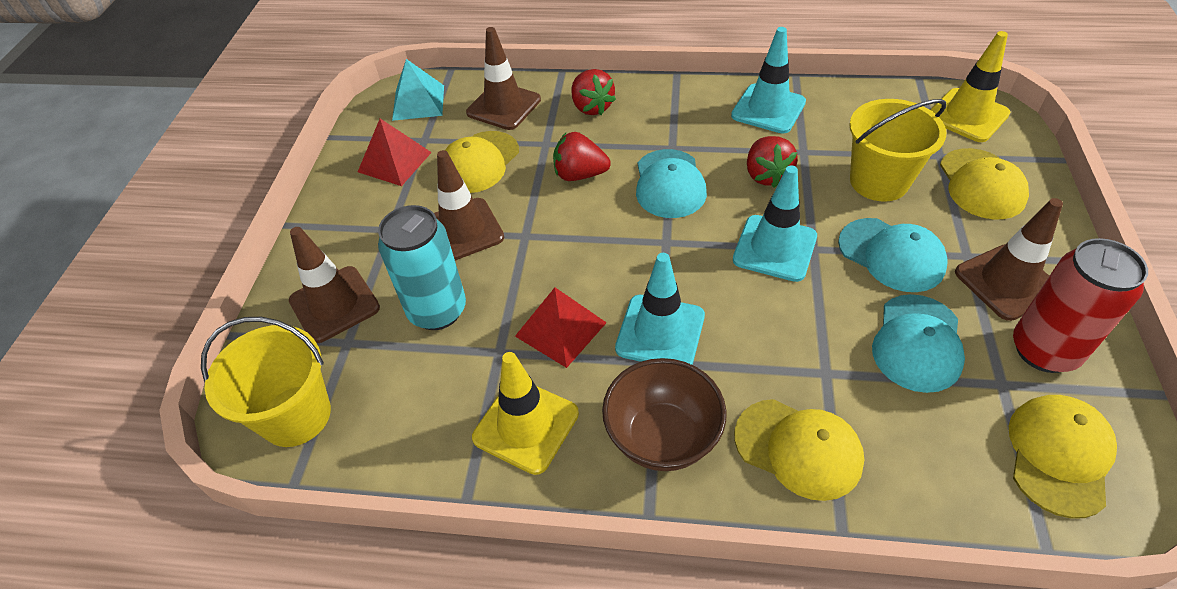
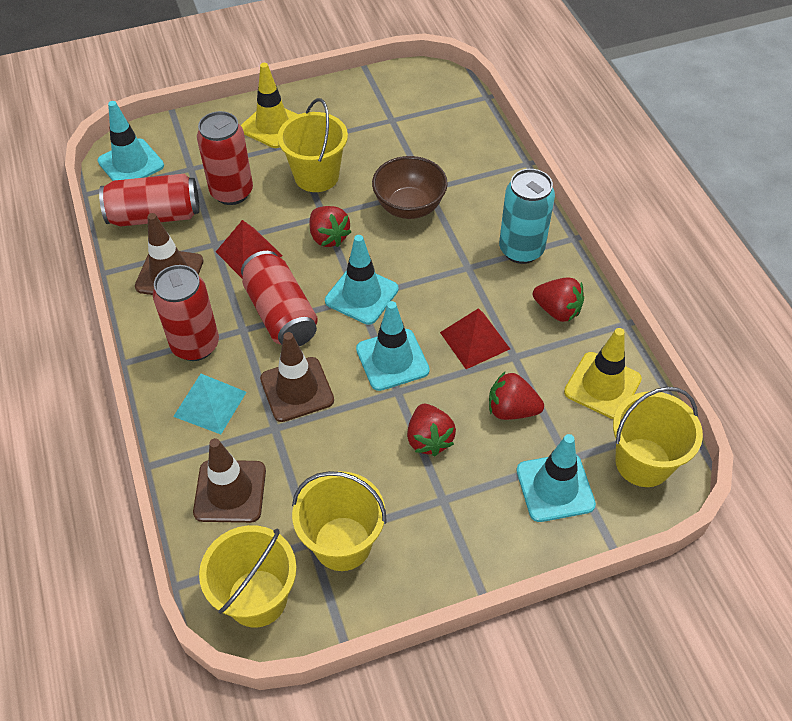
brown traffic cone: 4 -> 3
red can: 1 -> 4
red strawberry: 3 -> 4
turquoise cap: 3 -> 0
turquoise traffic cone: 3 -> 4
yellow bucket: 2 -> 4
yellow cap: 4 -> 0

